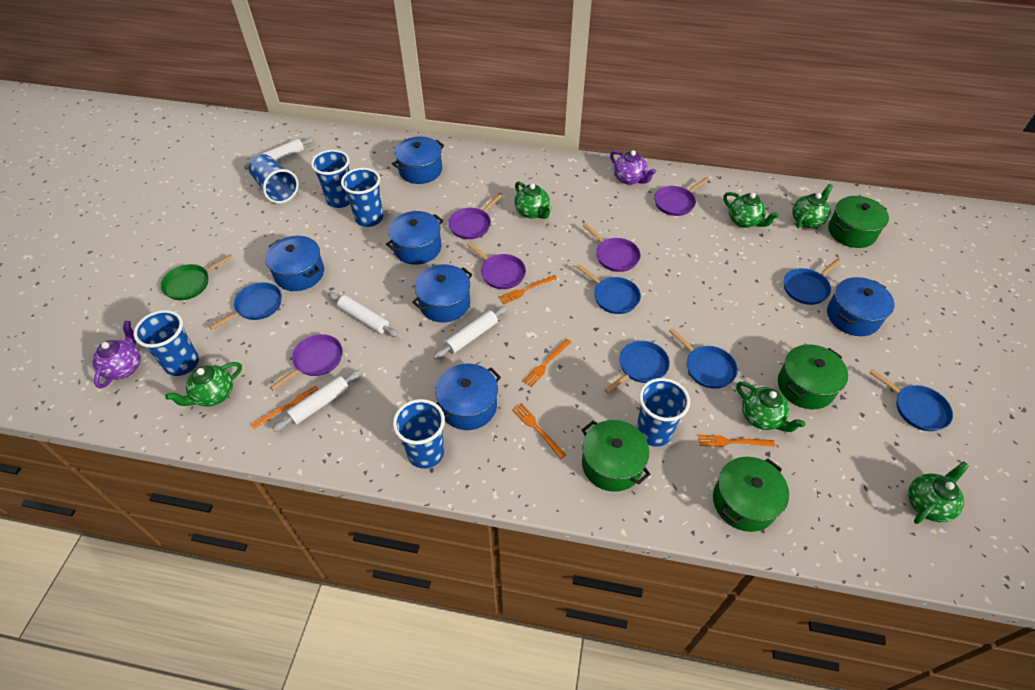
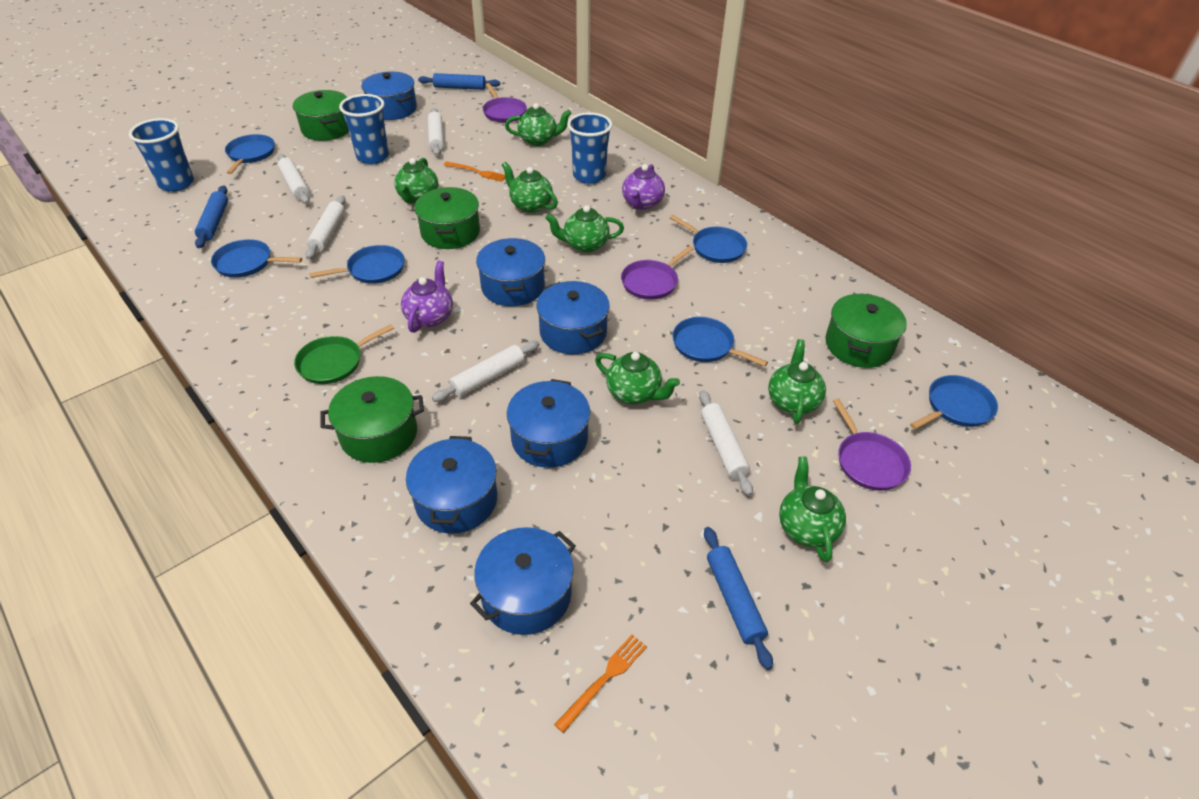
blue cup: 6 -> 3
blue rolling pin: 0 -> 3
green teapot: 6 -> 7
orange fork: 5 -> 2
purple pan: 5 -> 3
white rolling pin: 4 -> 5

